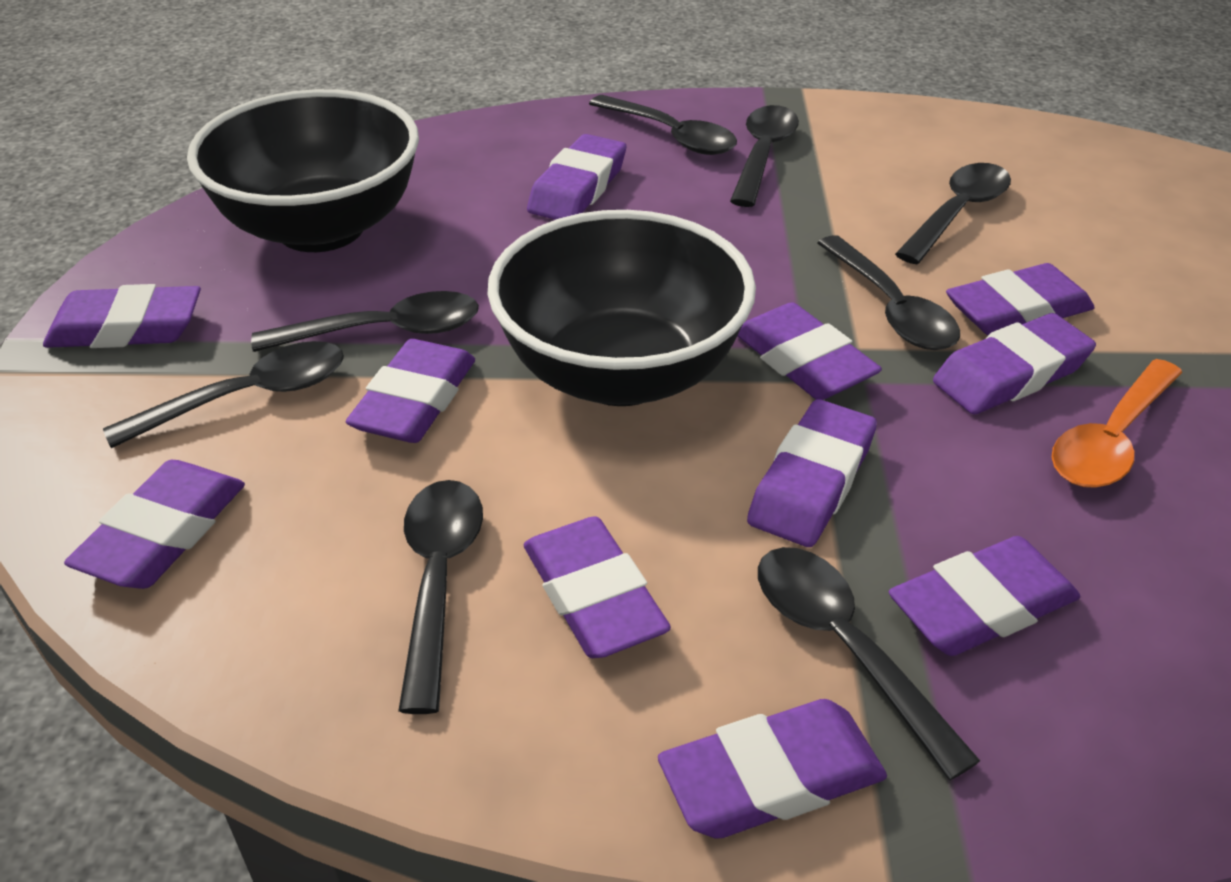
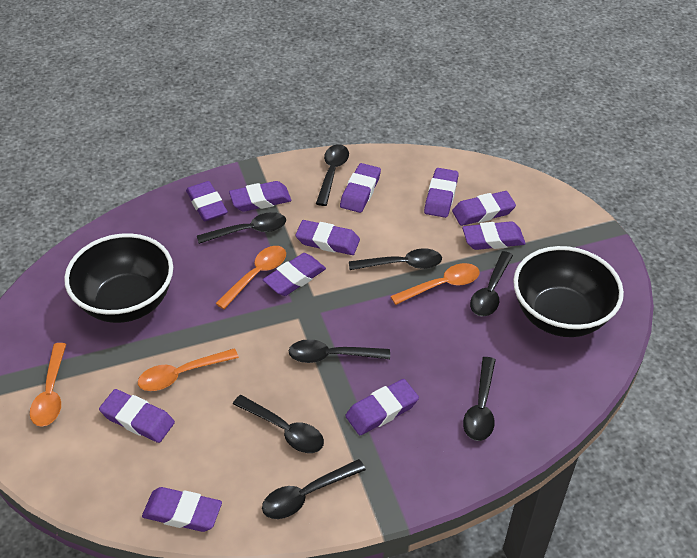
orange spoon: 1 -> 4

